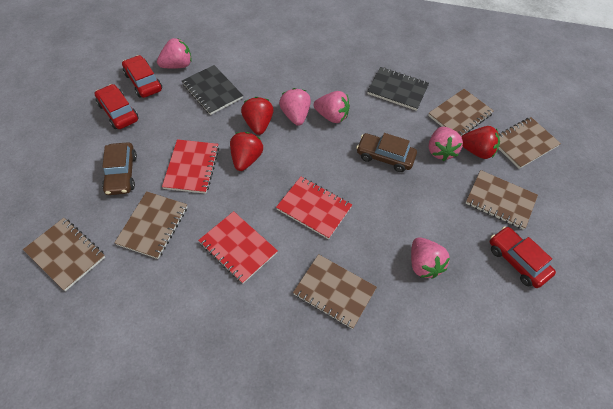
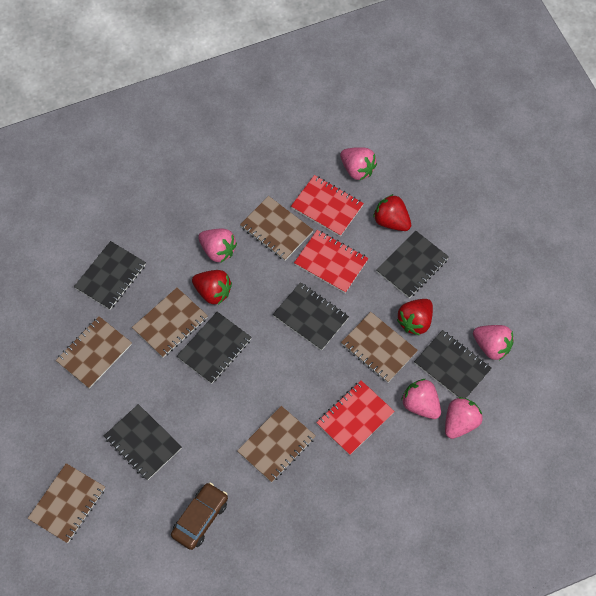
black notebook: 2 -> 6
brown car: 2 -> 1
red car: 3 -> 0

